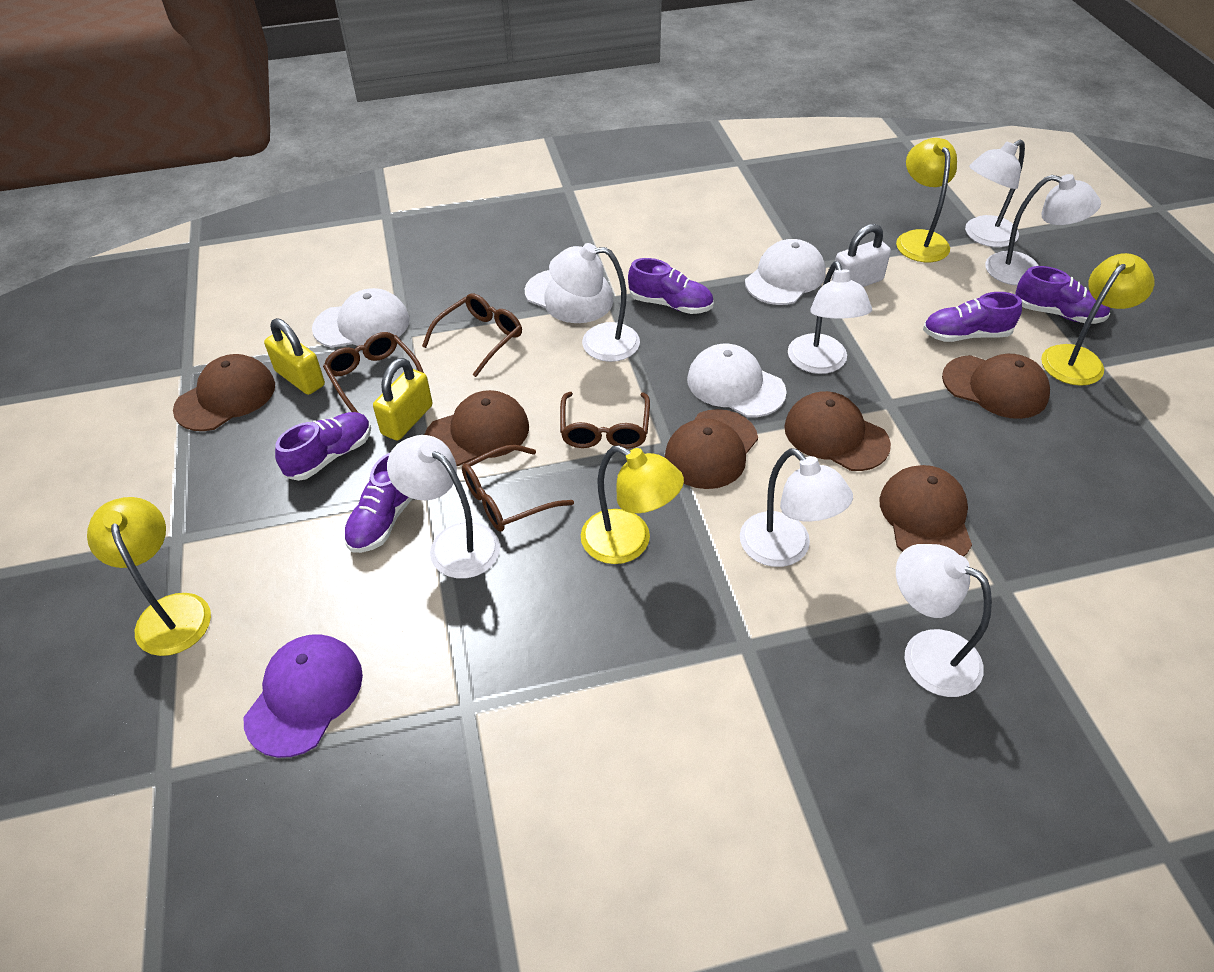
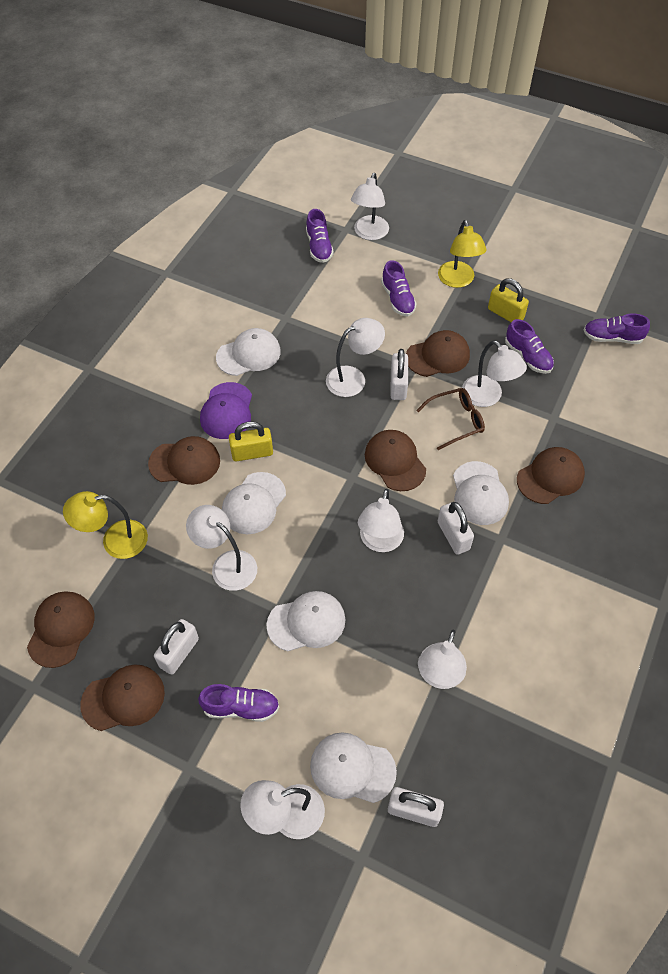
brown glasses: 4 -> 1
white cap: 4 -> 5
white padlock: 1 -> 4
yellow lamp: 4 -> 2

